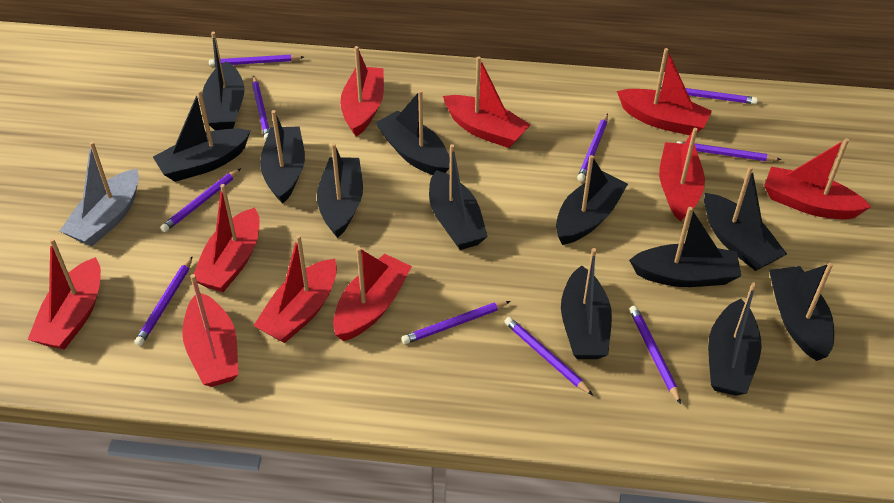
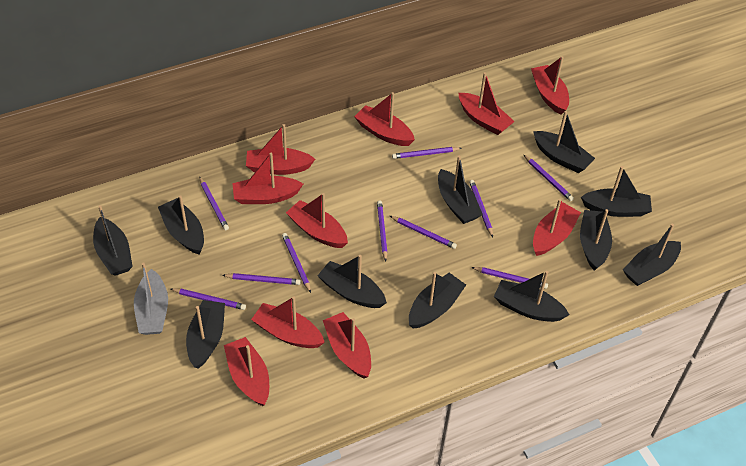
black boat: 12 -> 11

